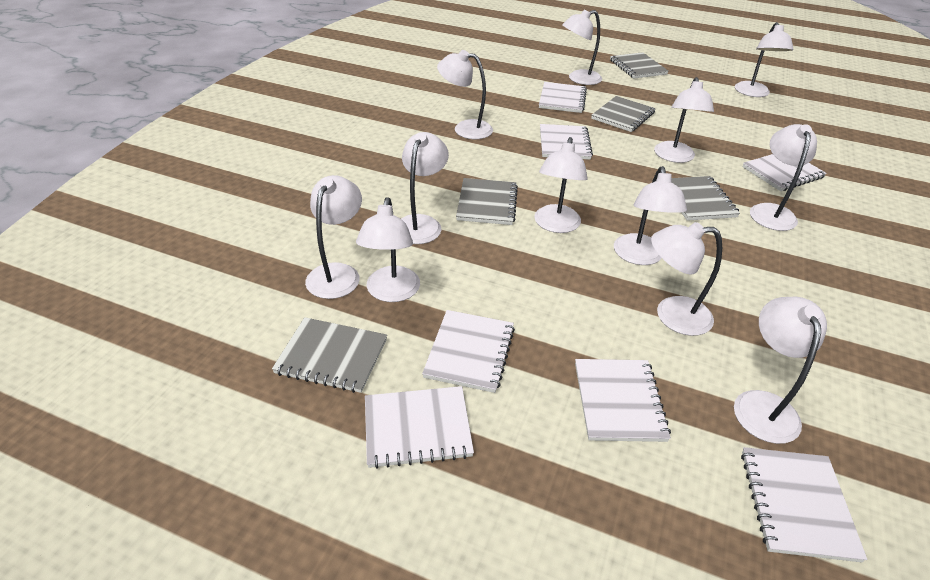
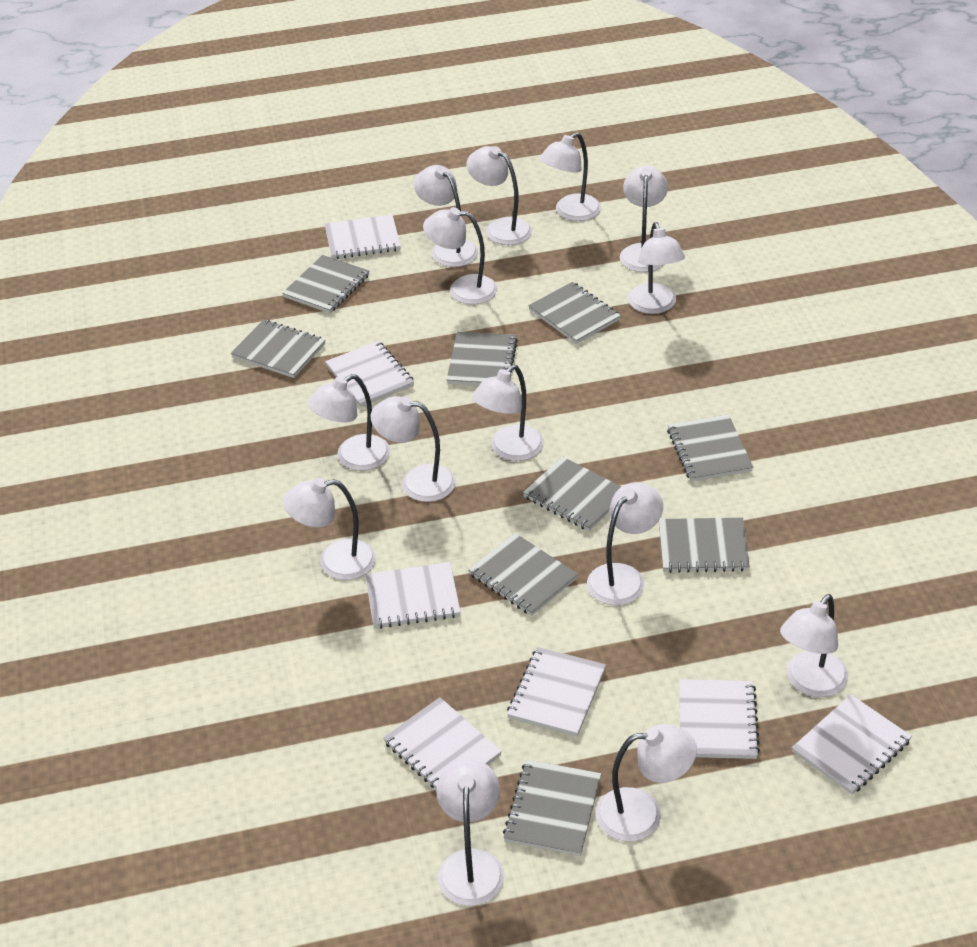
grey notebook: 5 -> 9
white lamp: 12 -> 14

